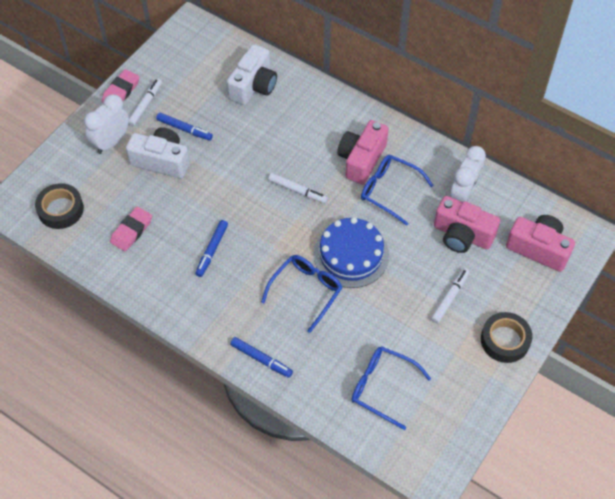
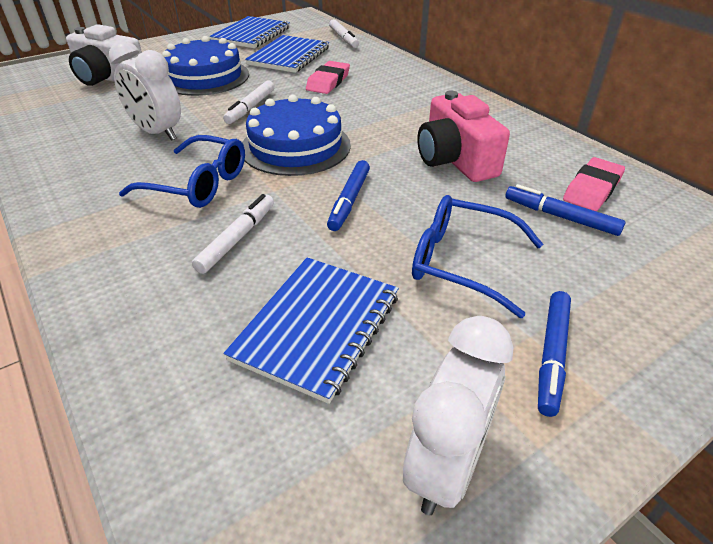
black tape: 2 -> 0
blue cake: 1 -> 2
blue glasses: 3 -> 2
blue notebook: 0 -> 3
pink camera: 3 -> 1
white camera: 2 -> 1

